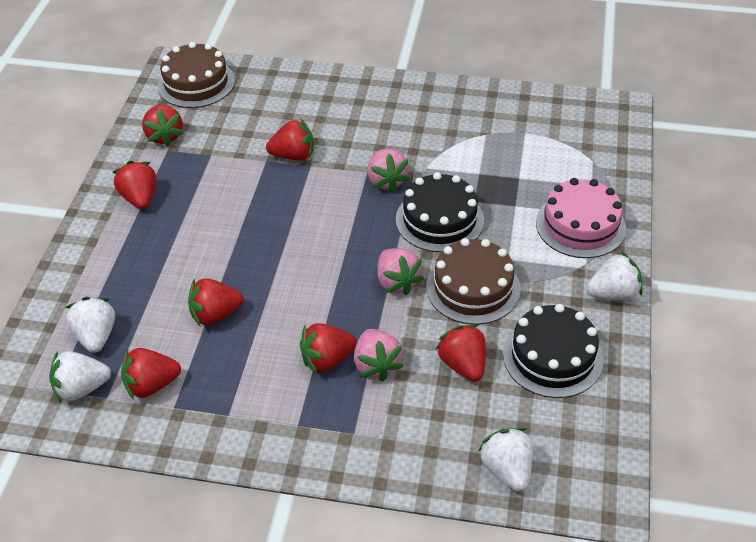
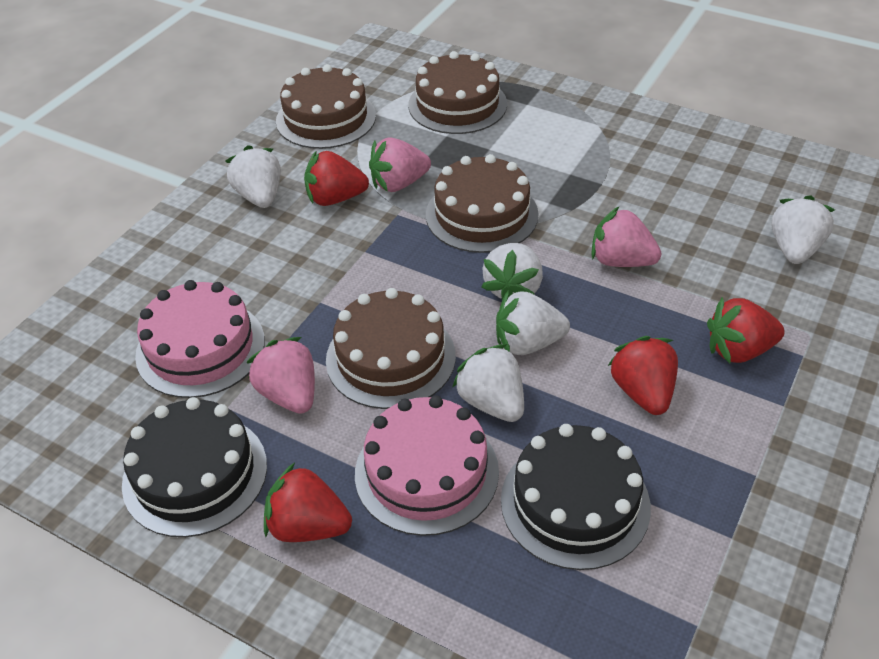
brown cake: 2 -> 4
pink cake: 1 -> 2
red strawberry: 7 -> 4
white strawberry: 4 -> 5

